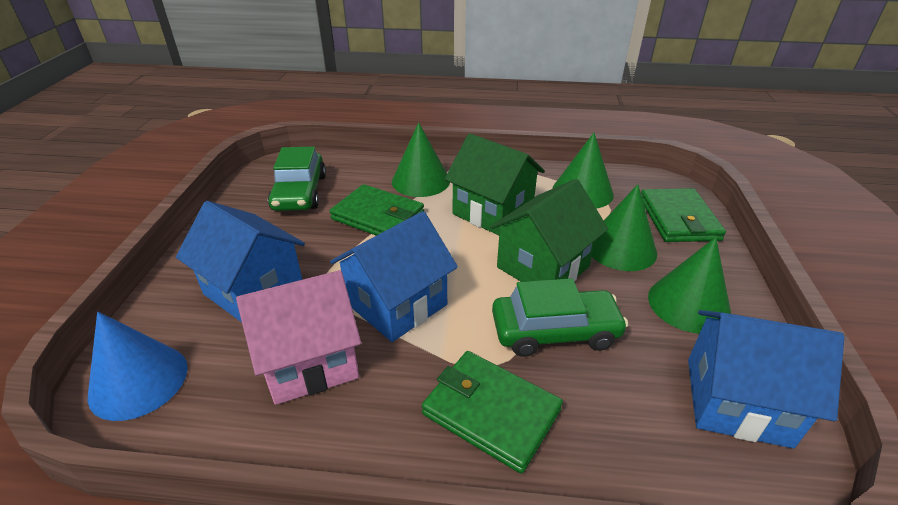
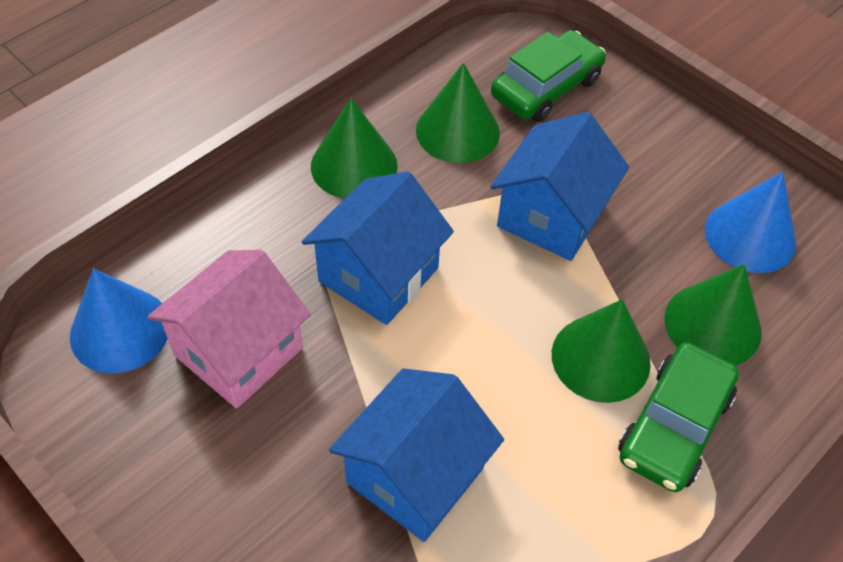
blue cone: 1 -> 2
green house: 2 -> 0
green wallet: 3 -> 0

